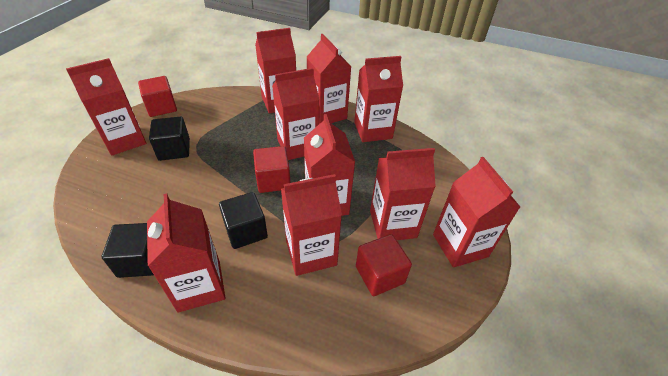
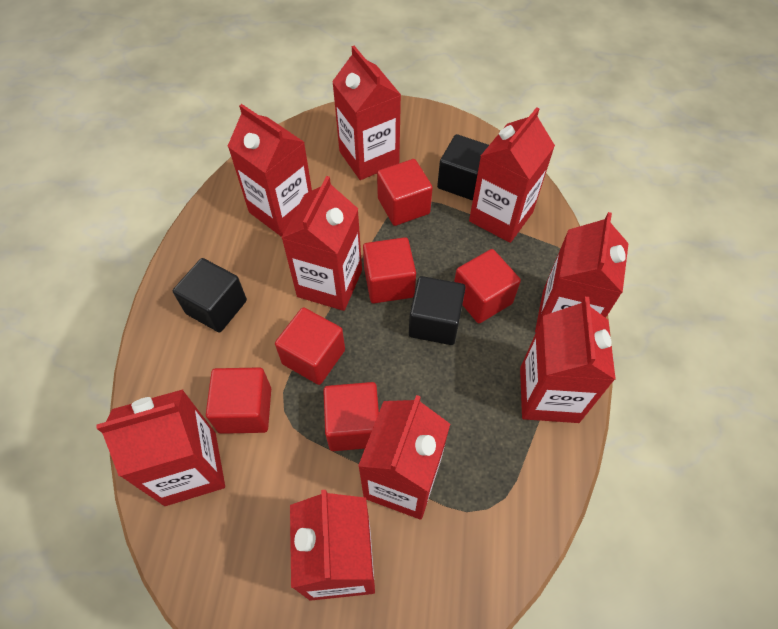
red carton: 10 -> 9
red cube: 3 -> 6

